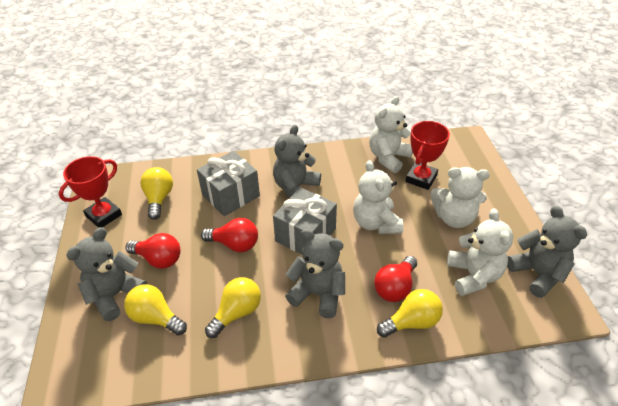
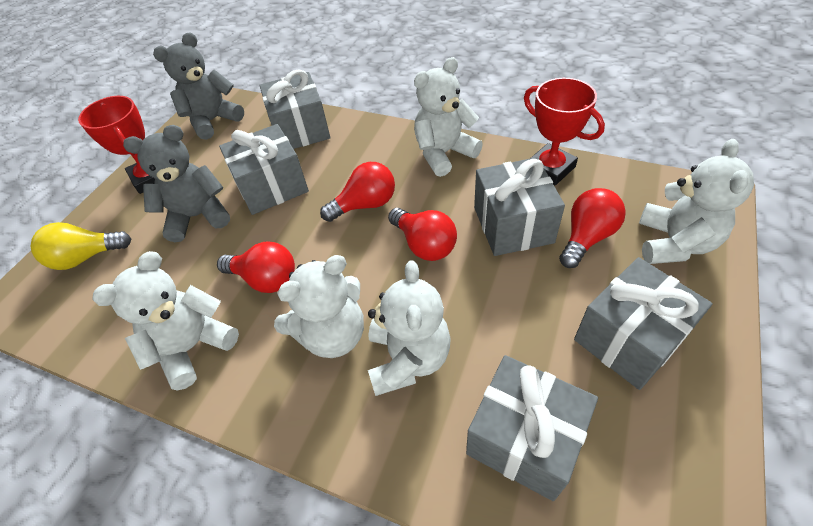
grey gift: 2 -> 5
grey teddy bear: 4 -> 2
red light bulb: 3 -> 4
white teddy bear: 4 -> 5
yellow light bulb: 4 -> 1

